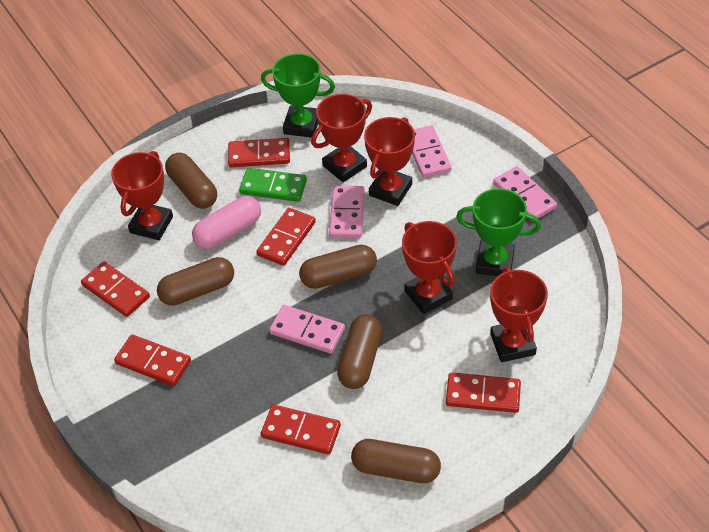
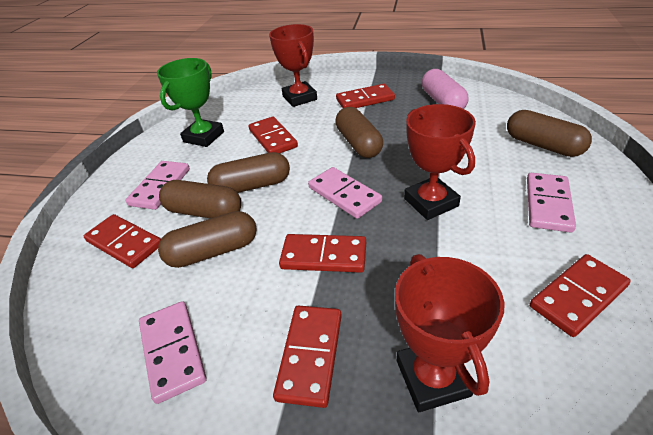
green domino: 1 -> 0
green trophy: 2 -> 1
red trophy: 5 -> 3

